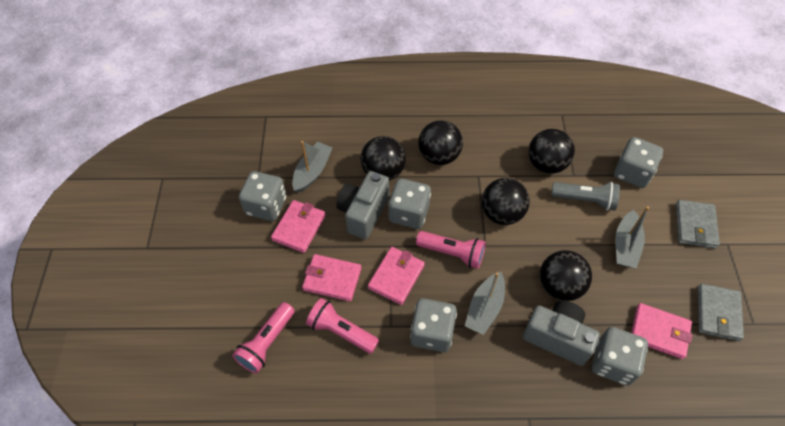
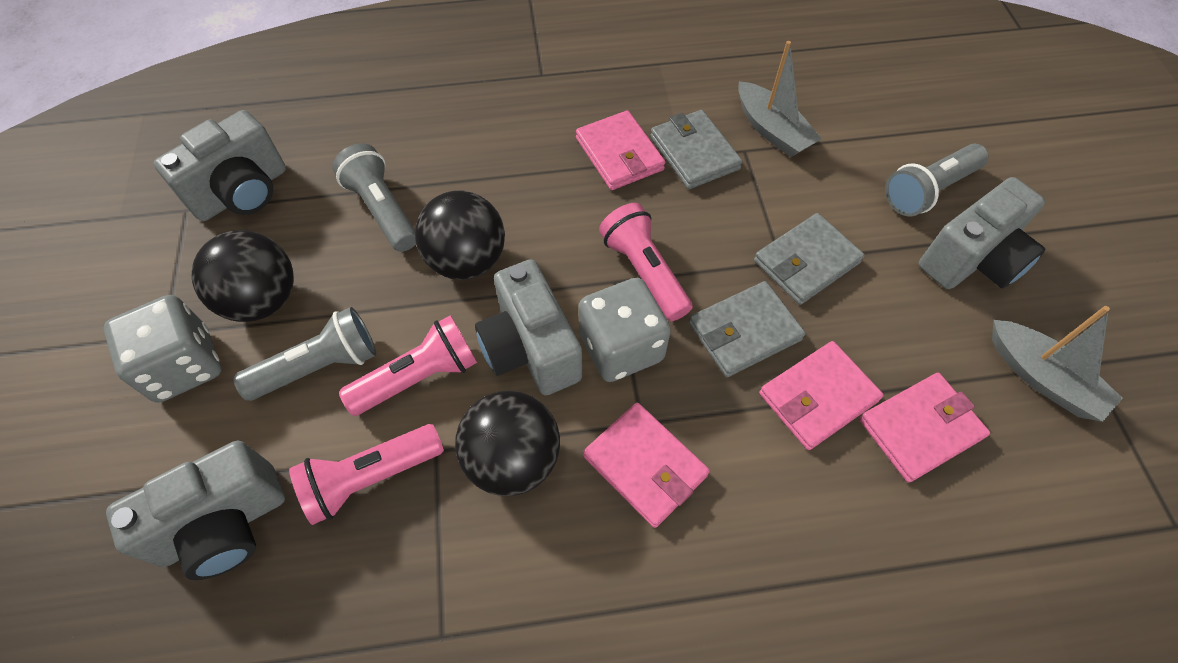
black ball: 5 -> 3
grey boat: 3 -> 2
grey camera: 2 -> 4
grey dice: 5 -> 2
grey flashlight: 1 -> 3
grey wallet: 2 -> 3

